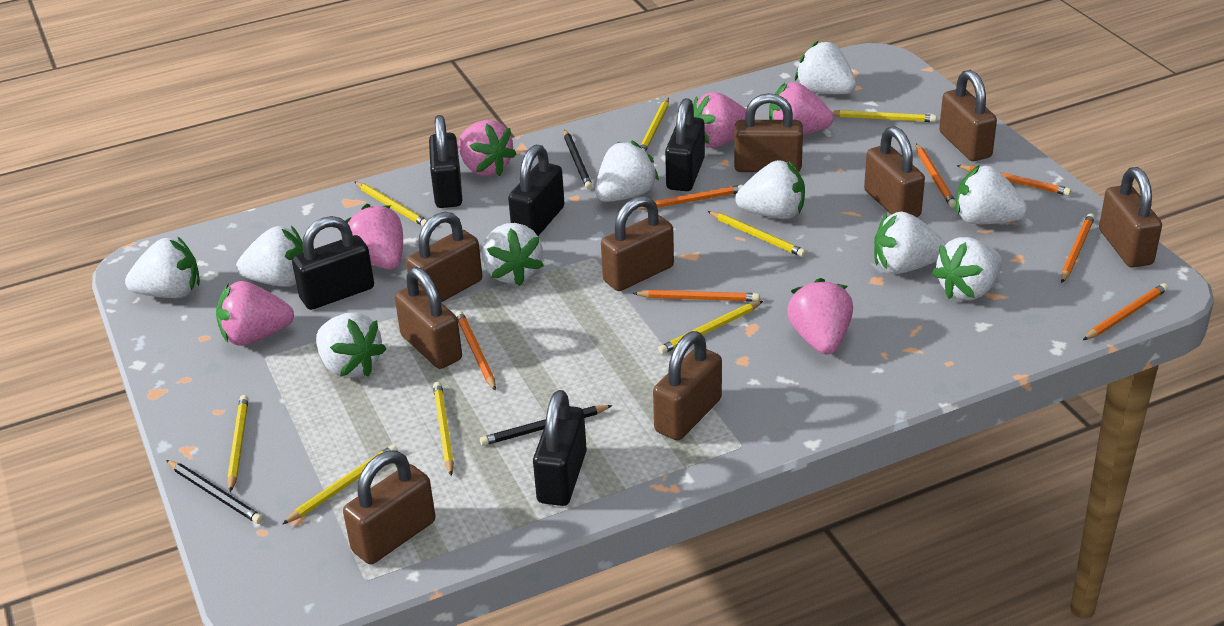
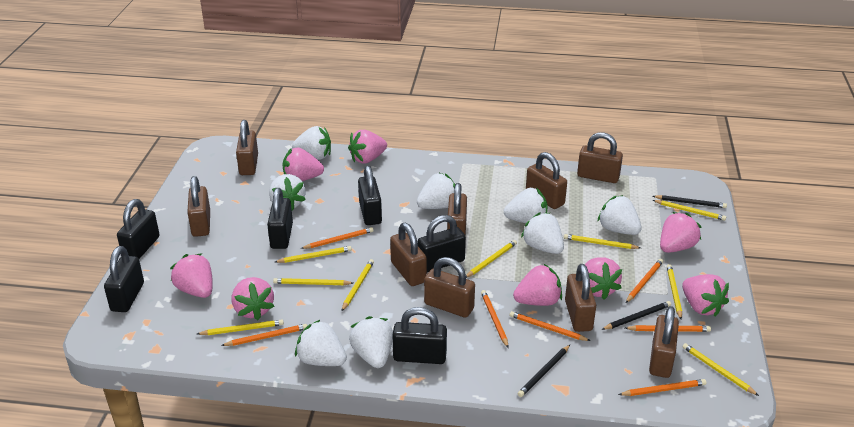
black padlock: 5 -> 6
pink strawberry: 6 -> 8
white strawberry: 10 -> 8
yellow pencil: 8 -> 9

